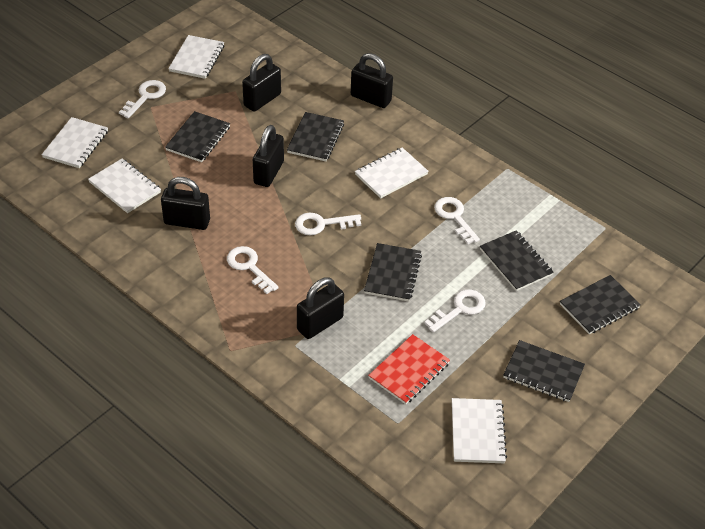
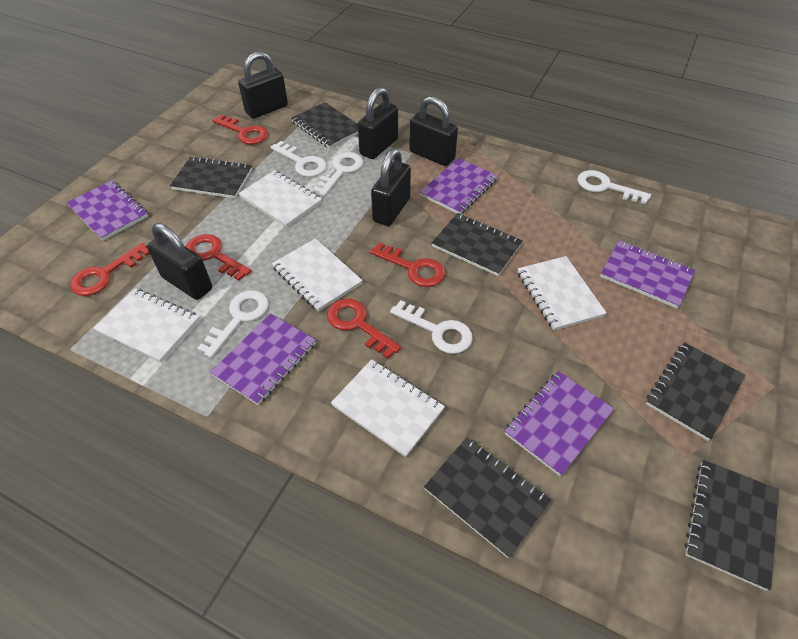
purple notebook: 0 -> 5
red key: 0 -> 5
red notebook: 1 -> 0

